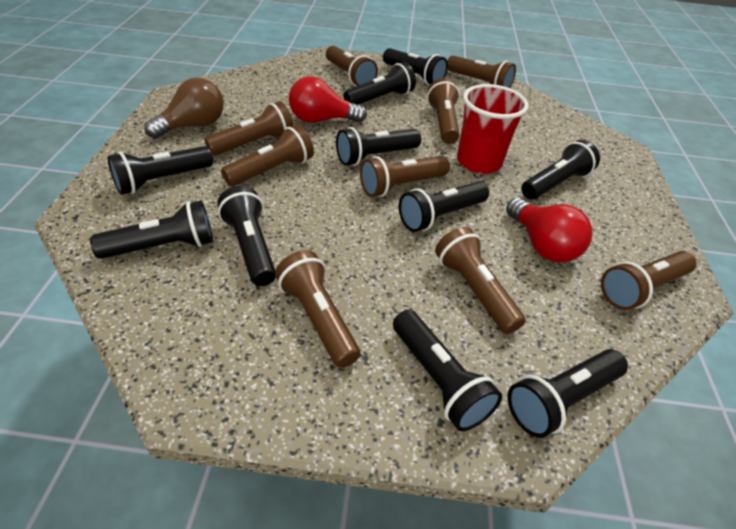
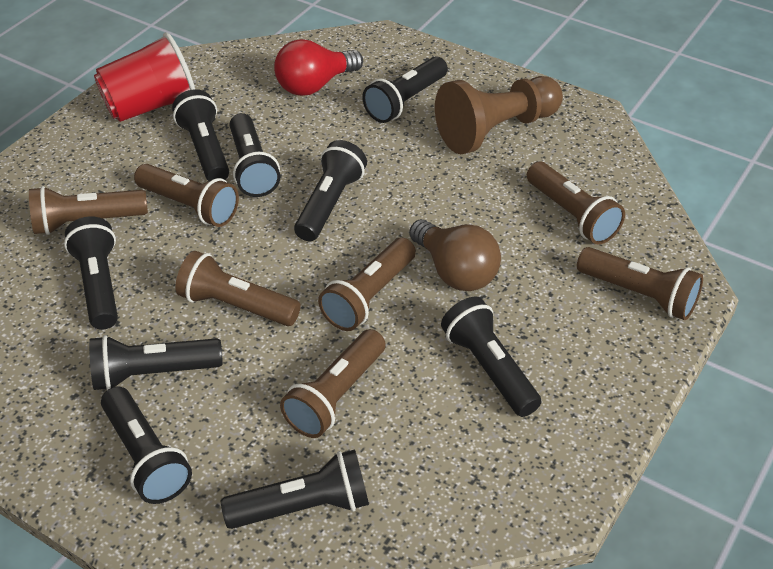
black flashlight: 10 -> 9
brown flashlight: 9 -> 7
brown pawn: 0 -> 1
red light bulb: 2 -> 1

